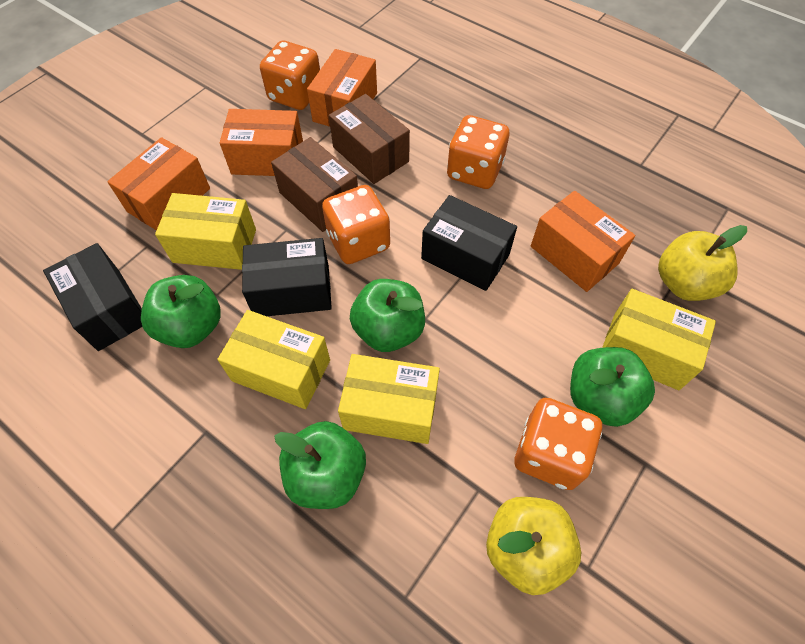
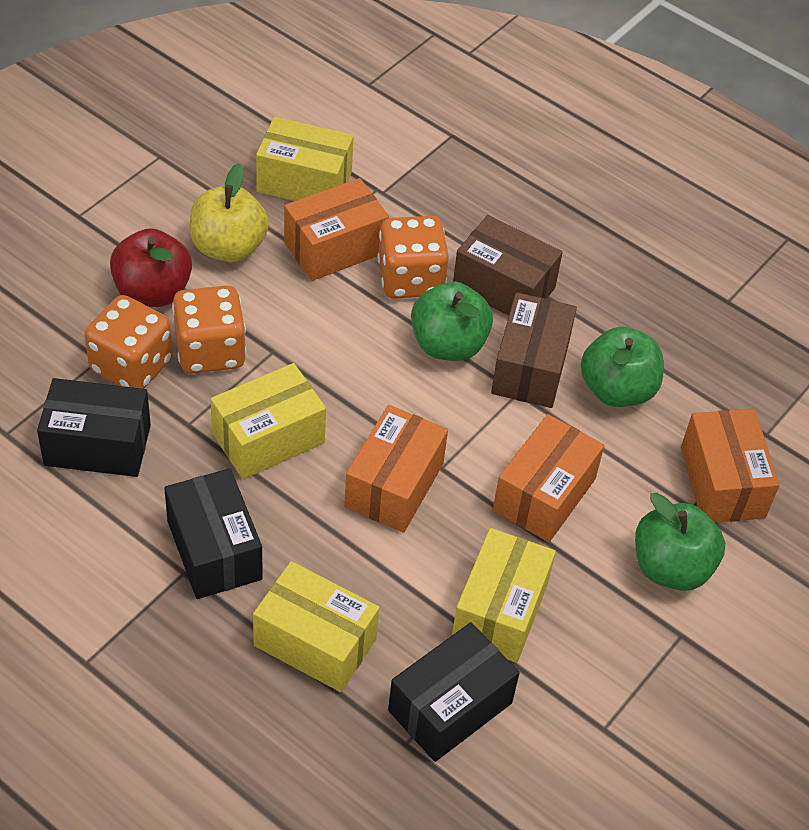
green apple: 4 -> 3
orange dice: 4 -> 3
red apple: 0 -> 1
yellow apple: 2 -> 1

